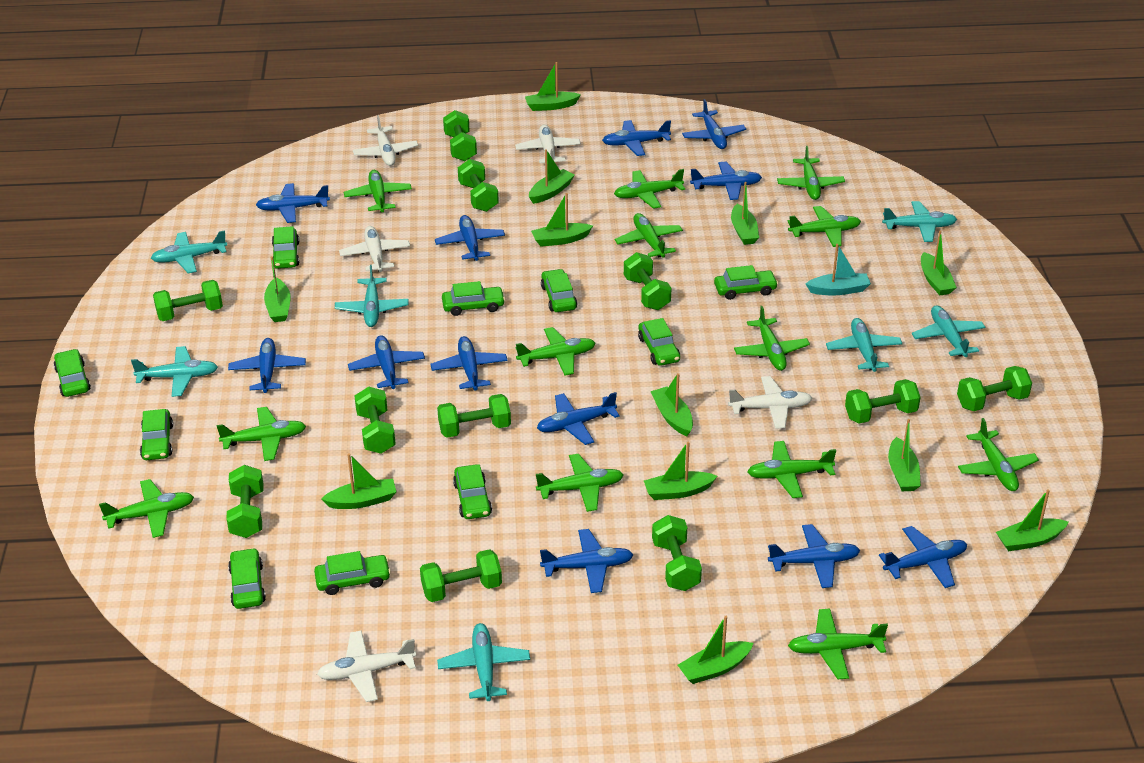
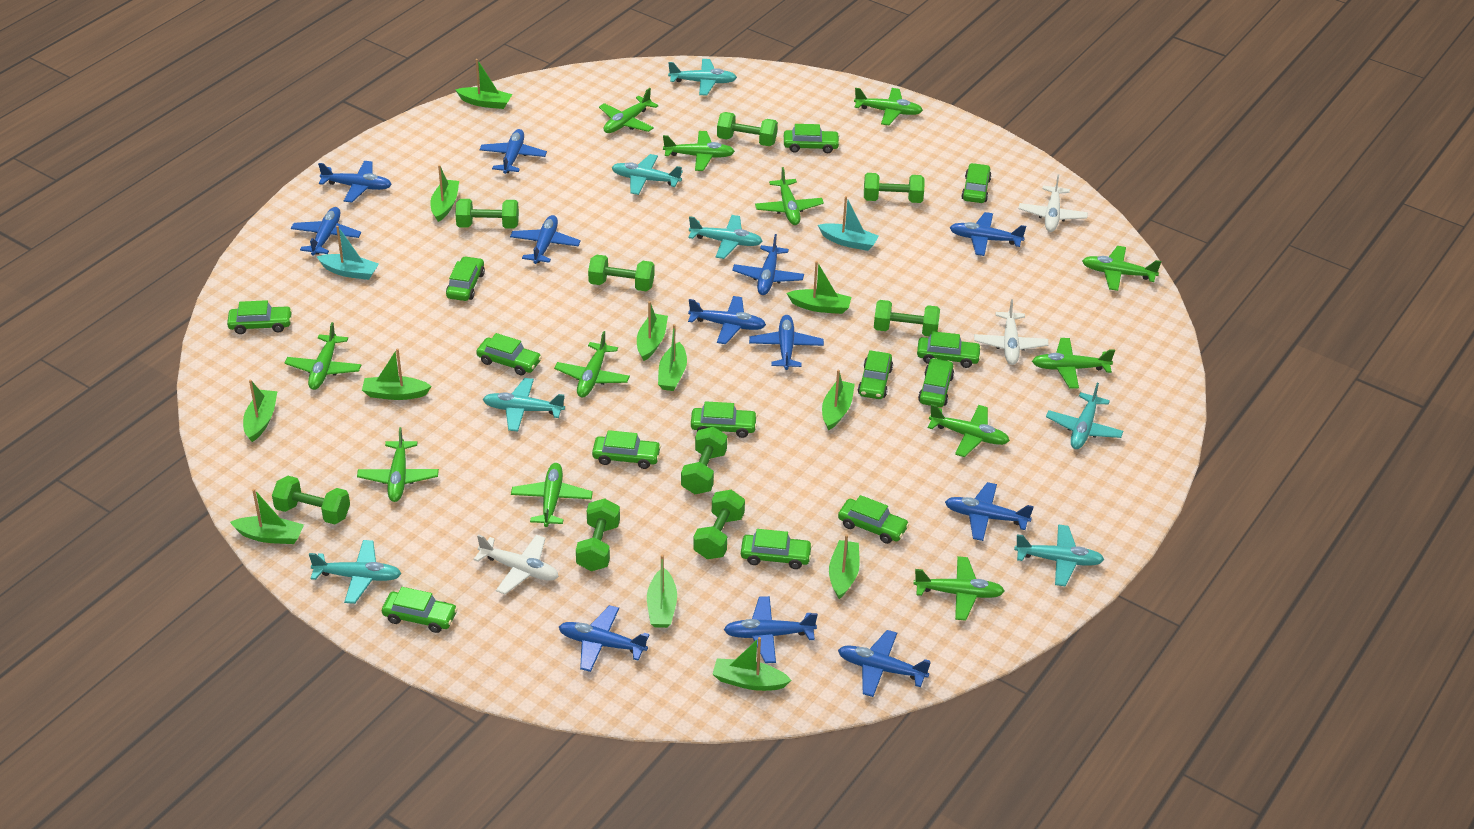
green car: 10 -> 13
green dumbbell: 11 -> 9
green plane: 13 -> 12
turquoise boat: 1 -> 2
white plane: 5 -> 3

